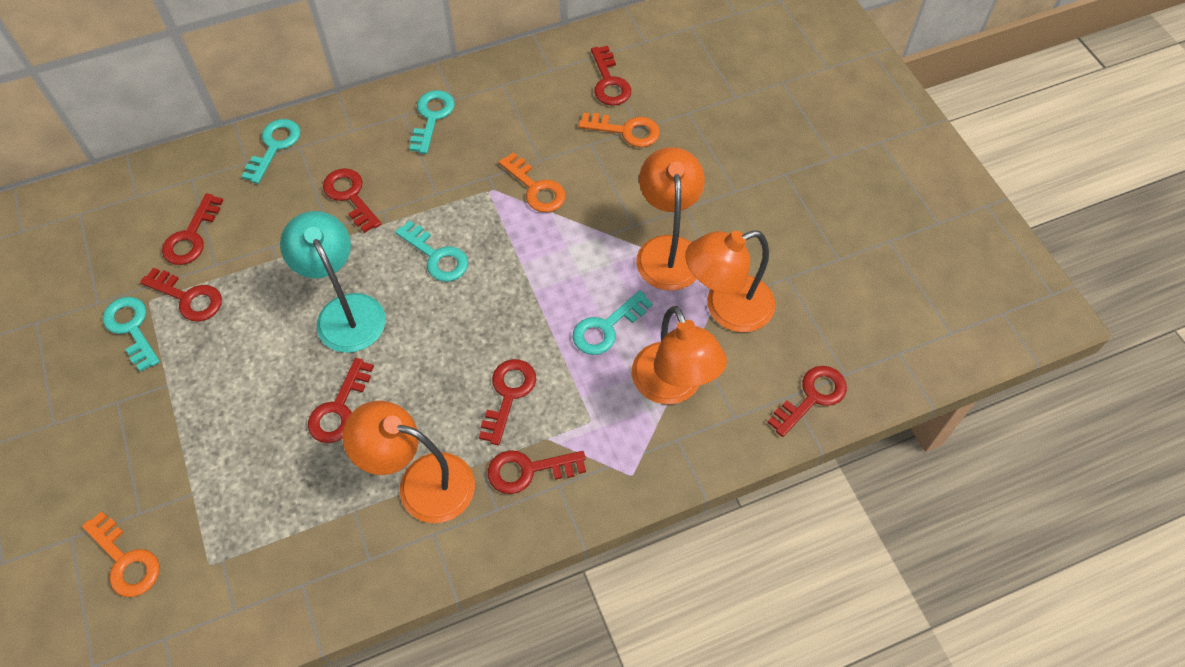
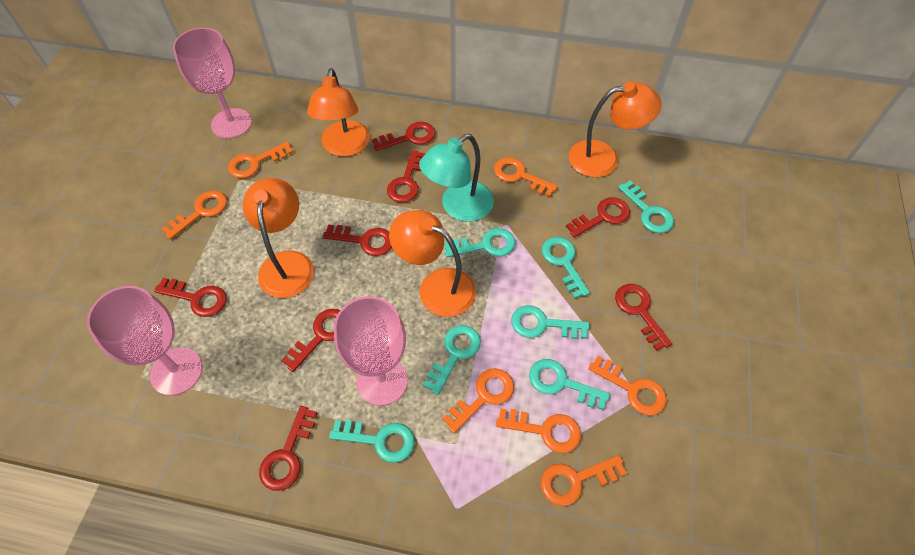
orange key: 3 -> 7
pink goblet: 0 -> 3
turquoise key: 5 -> 7

